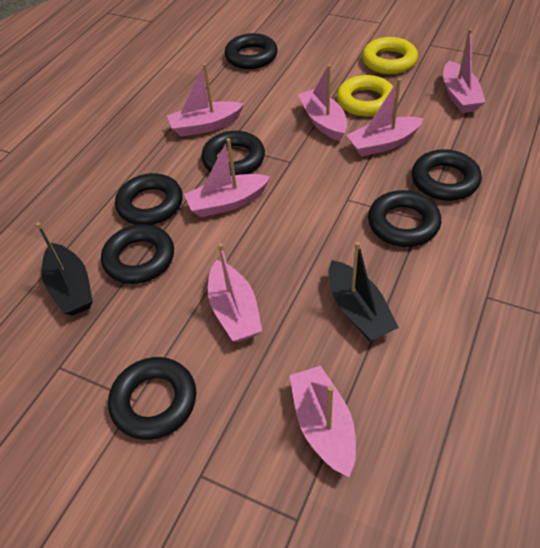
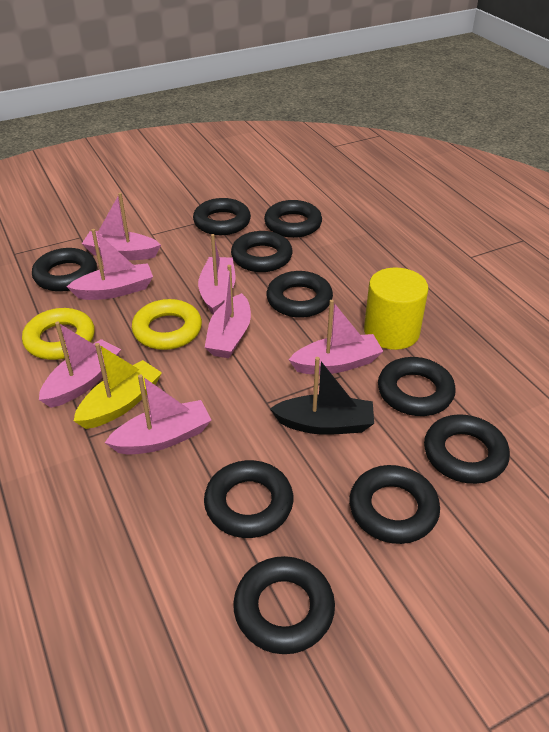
black boat: 2 -> 1
black ring: 7 -> 10
yellow boat: 0 -> 1
yellow cylinder: 0 -> 1

